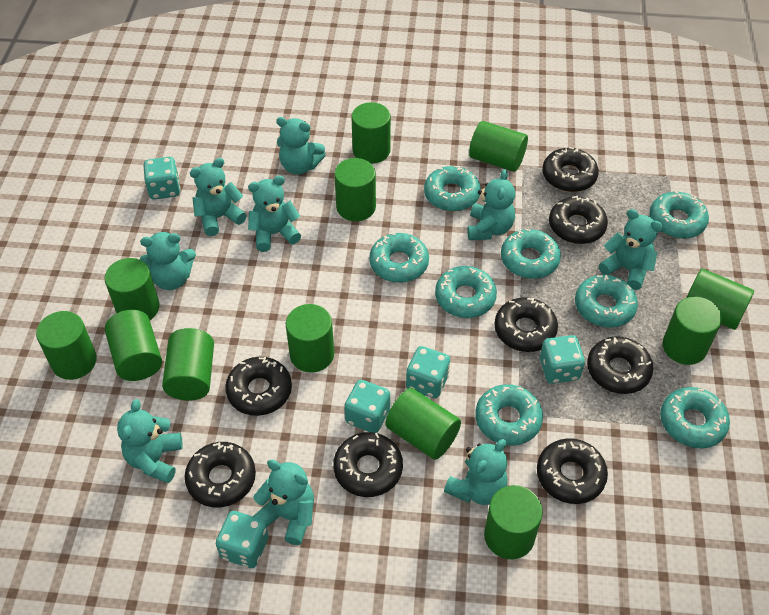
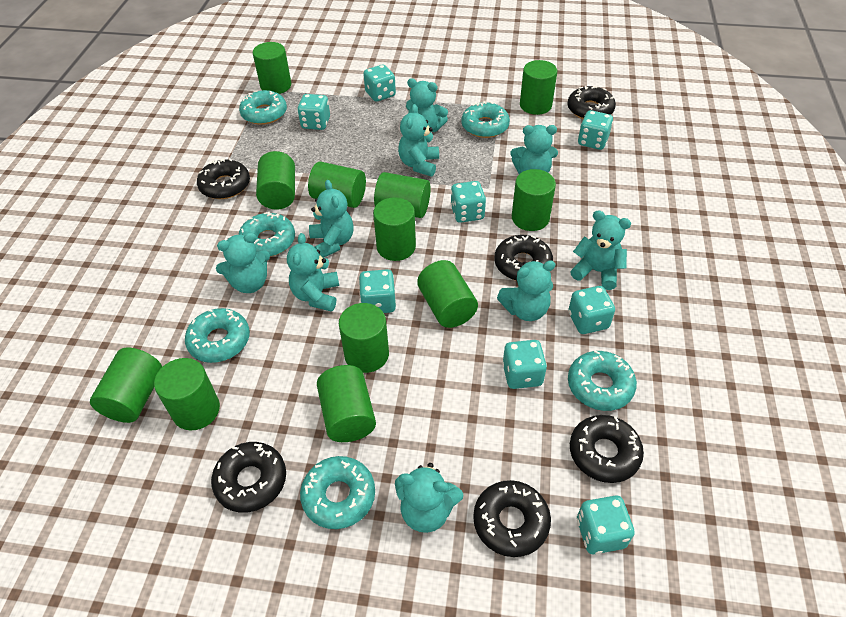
black donut: 8 -> 6
turquoise dice: 5 -> 8
turquoise donut: 8 -> 6

